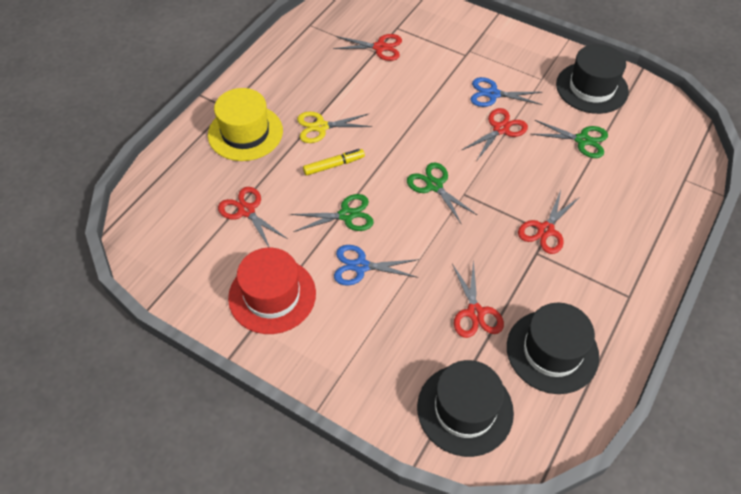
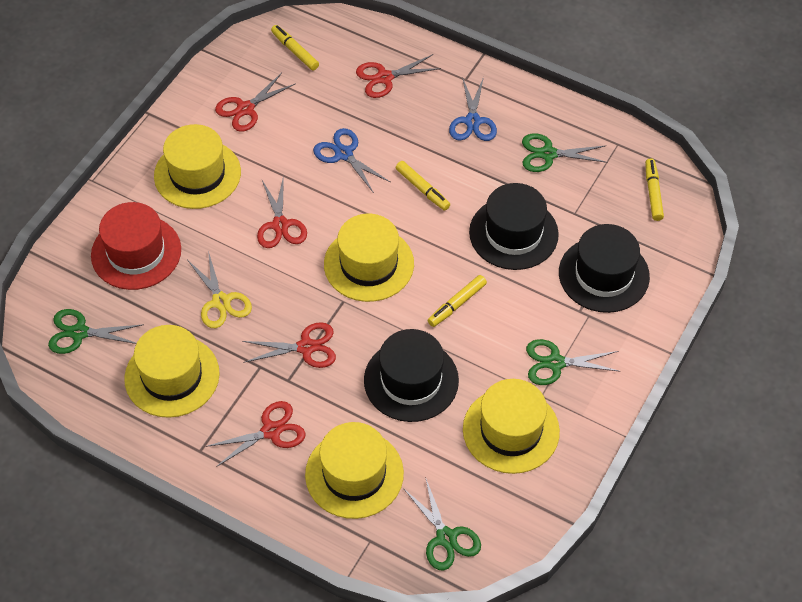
green scissors: 3 -> 4
yellow hat: 1 -> 5
yellow marker: 1 -> 4

